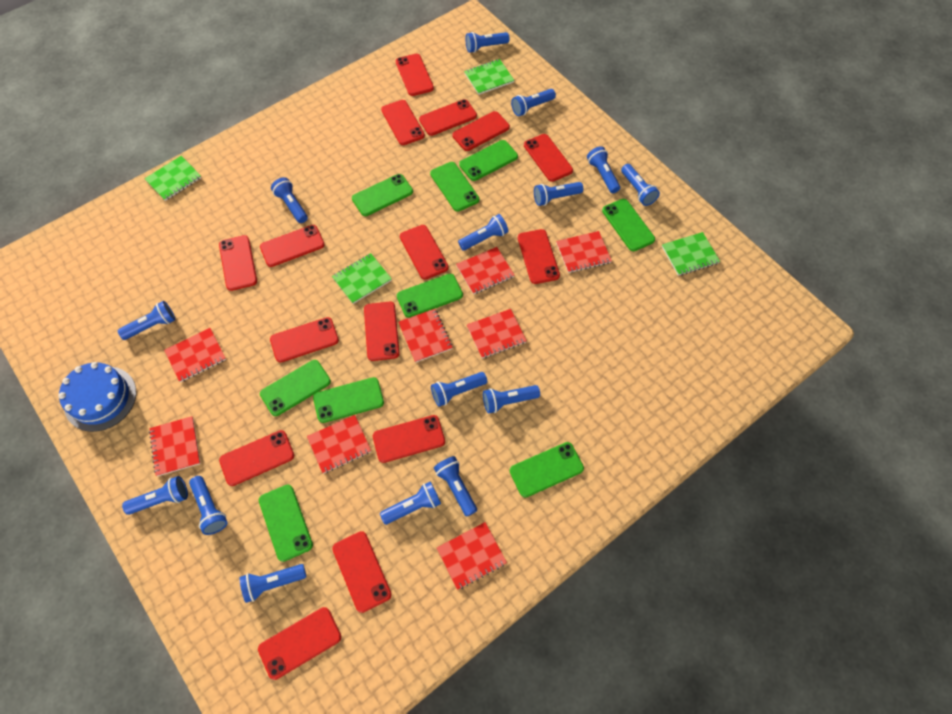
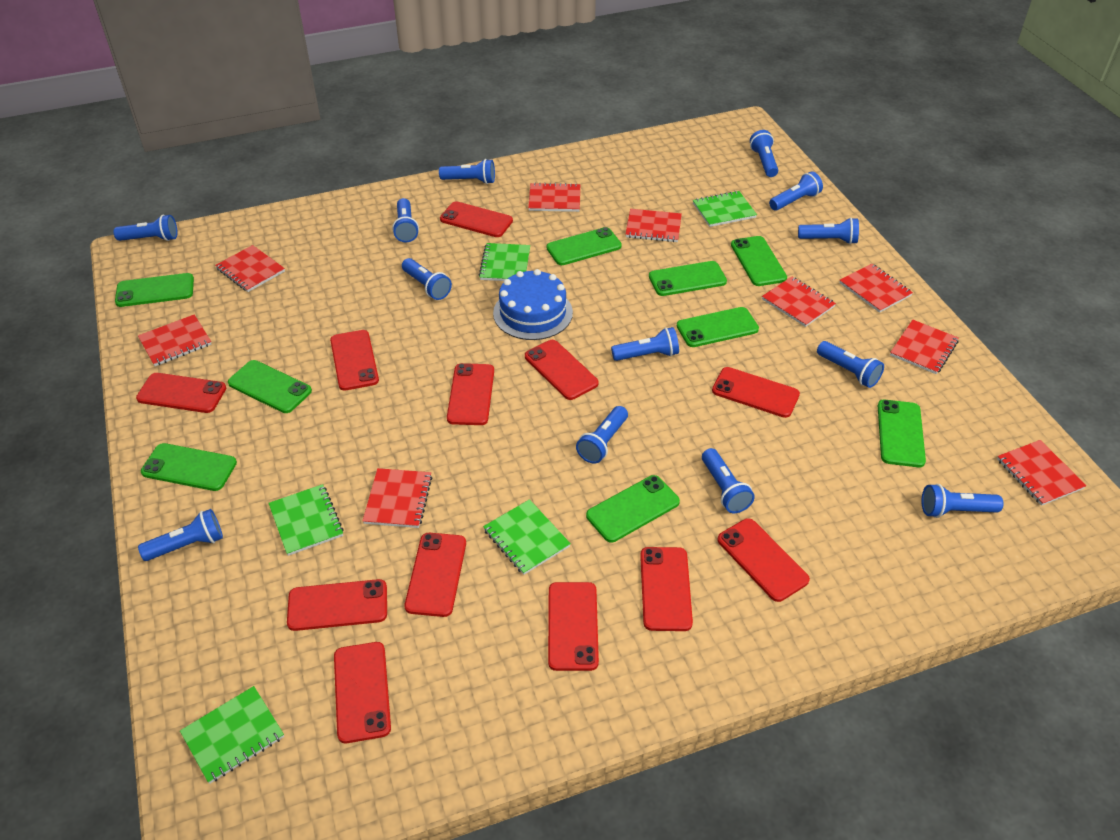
blue flashlight: 15 -> 13
green notebook: 4 -> 5
red notebook: 8 -> 9
red phone: 15 -> 12

